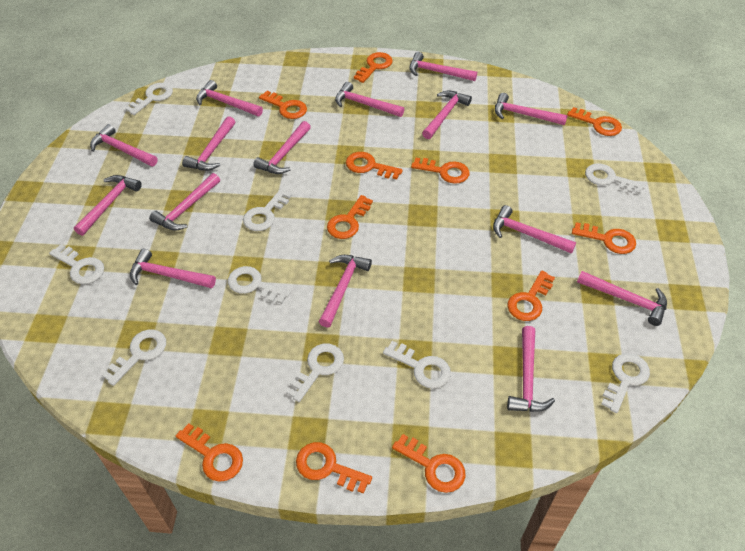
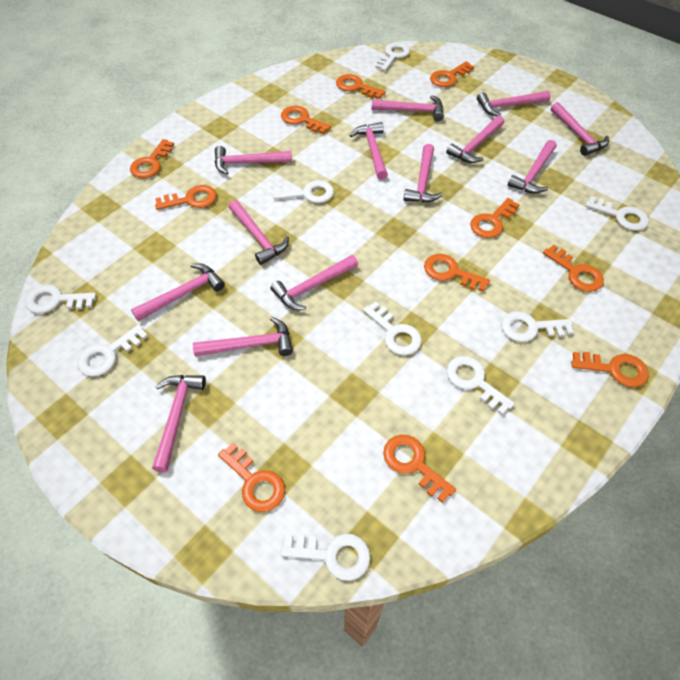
pink hammer: 15 -> 13

